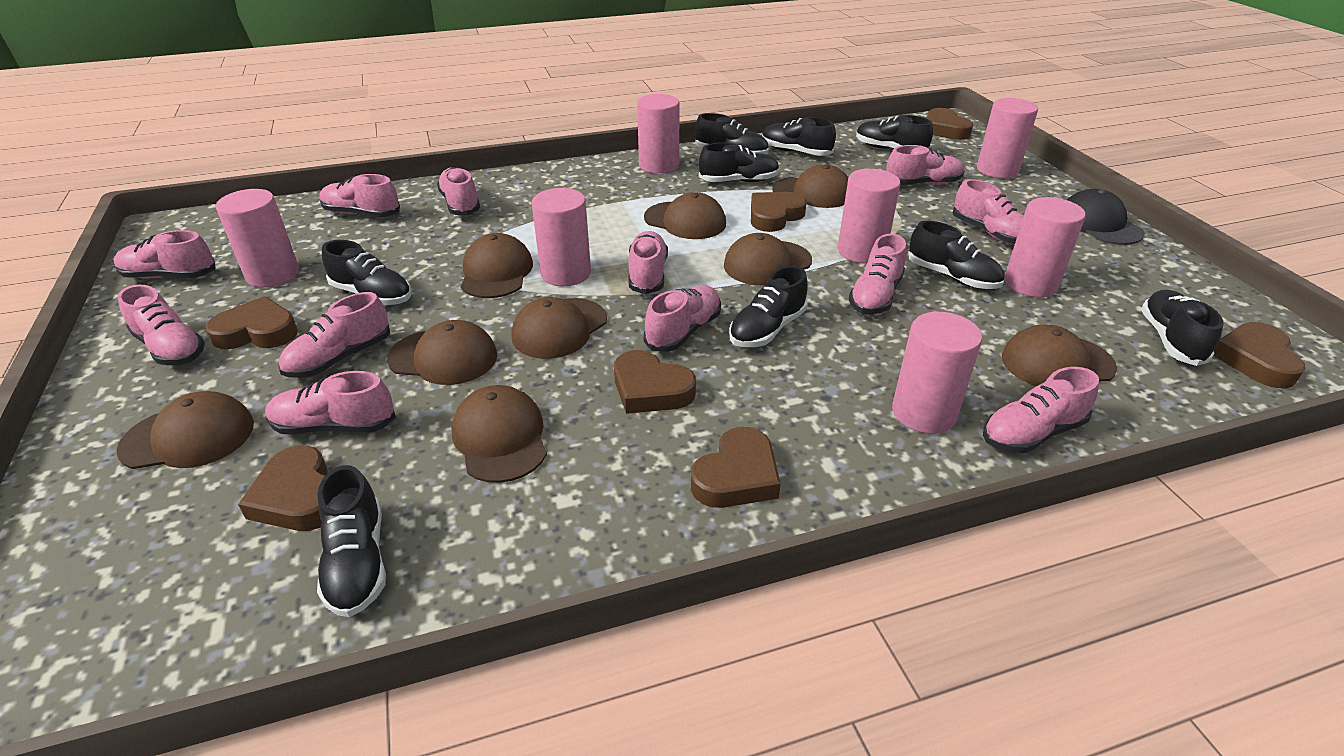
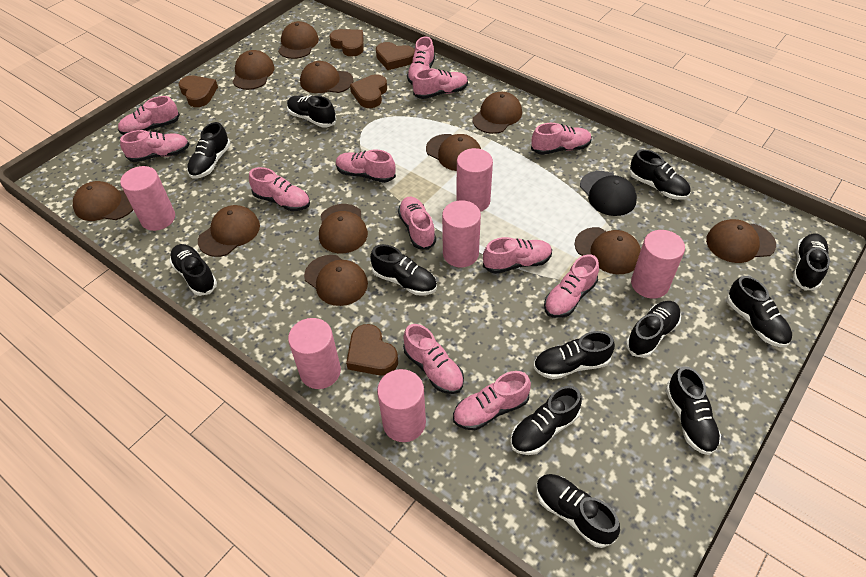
black shoe: 9 -> 12
brown cap: 9 -> 11
brown heart: 7 -> 5
pink cylinder: 7 -> 6

